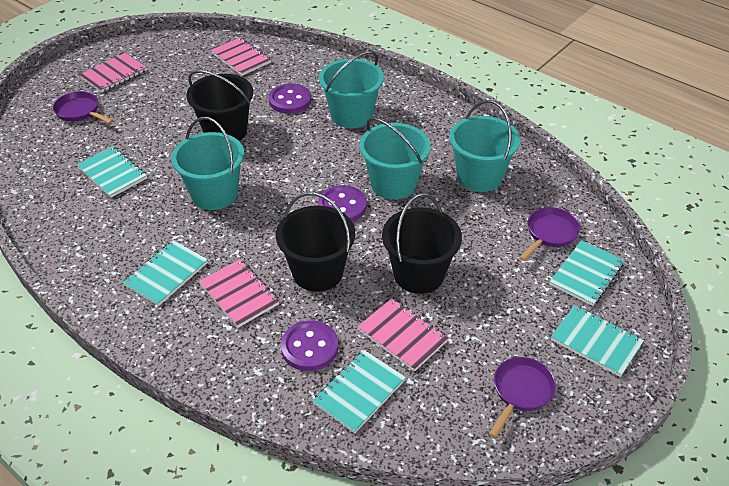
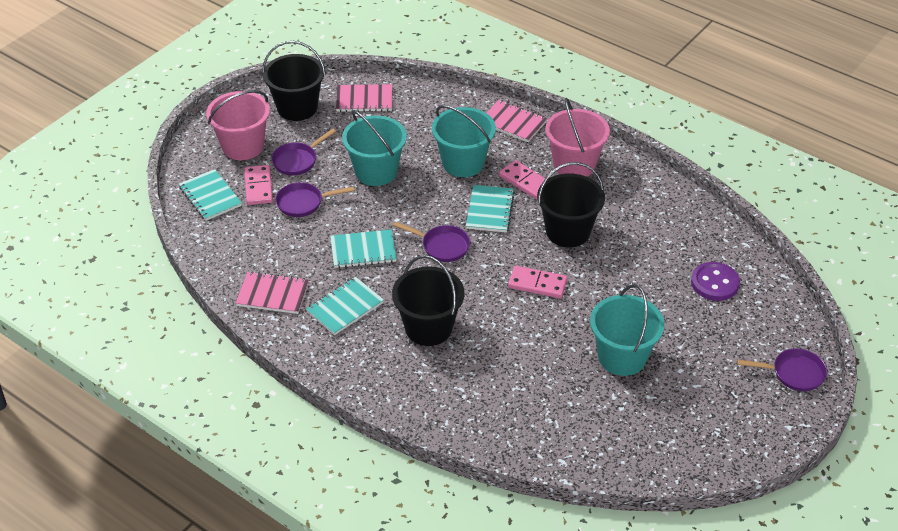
pink bucket: 0 -> 2
pink domino: 0 -> 3
pink notebook: 4 -> 3
purple button: 3 -> 1
purple pan: 3 -> 4
turquoise bucket: 4 -> 3
turquoise notebook: 5 -> 4

